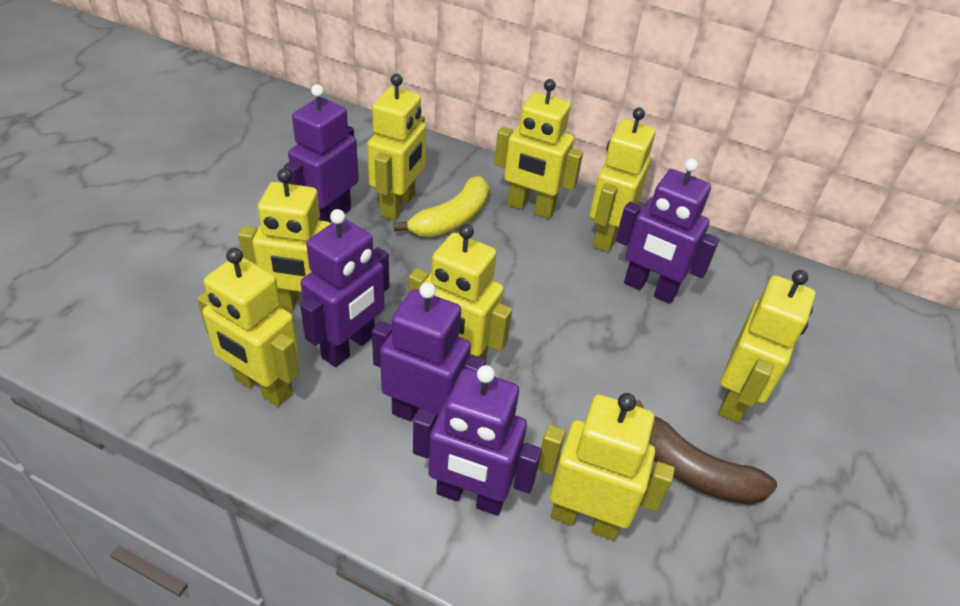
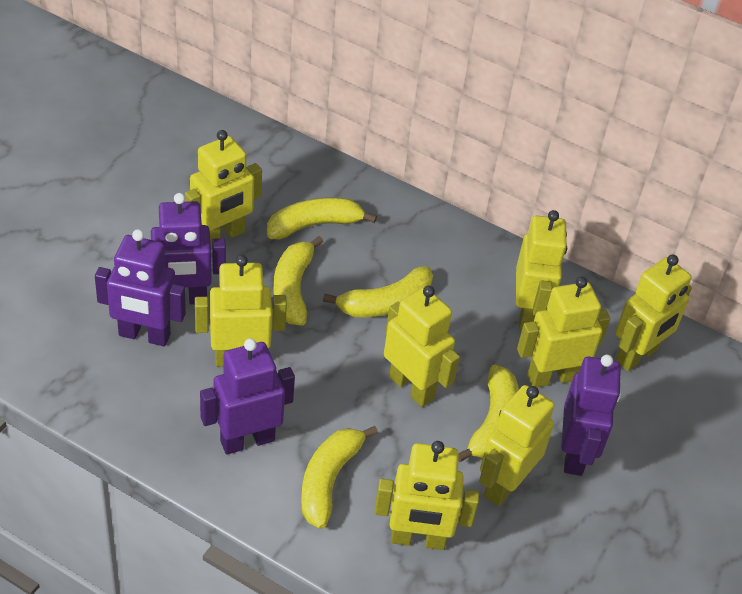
brown banana: 1 -> 0
purple robot: 5 -> 4
yellow banana: 1 -> 5

